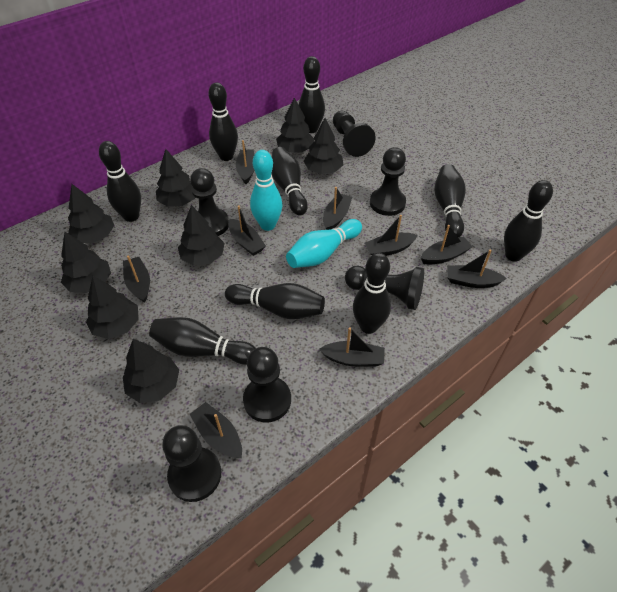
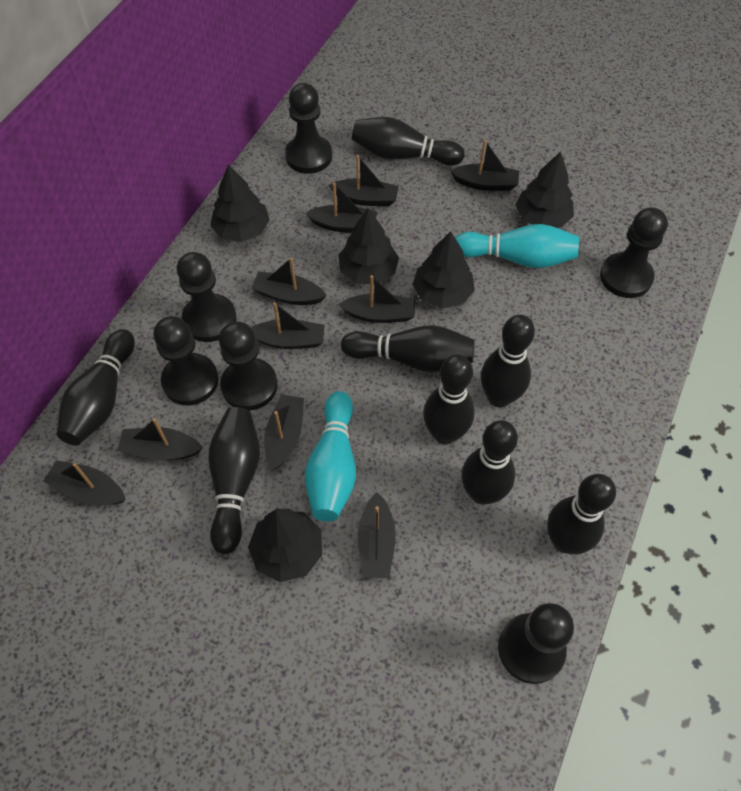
black boat: 9 -> 10
black bowling pin: 9 -> 8
black tree: 8 -> 5

